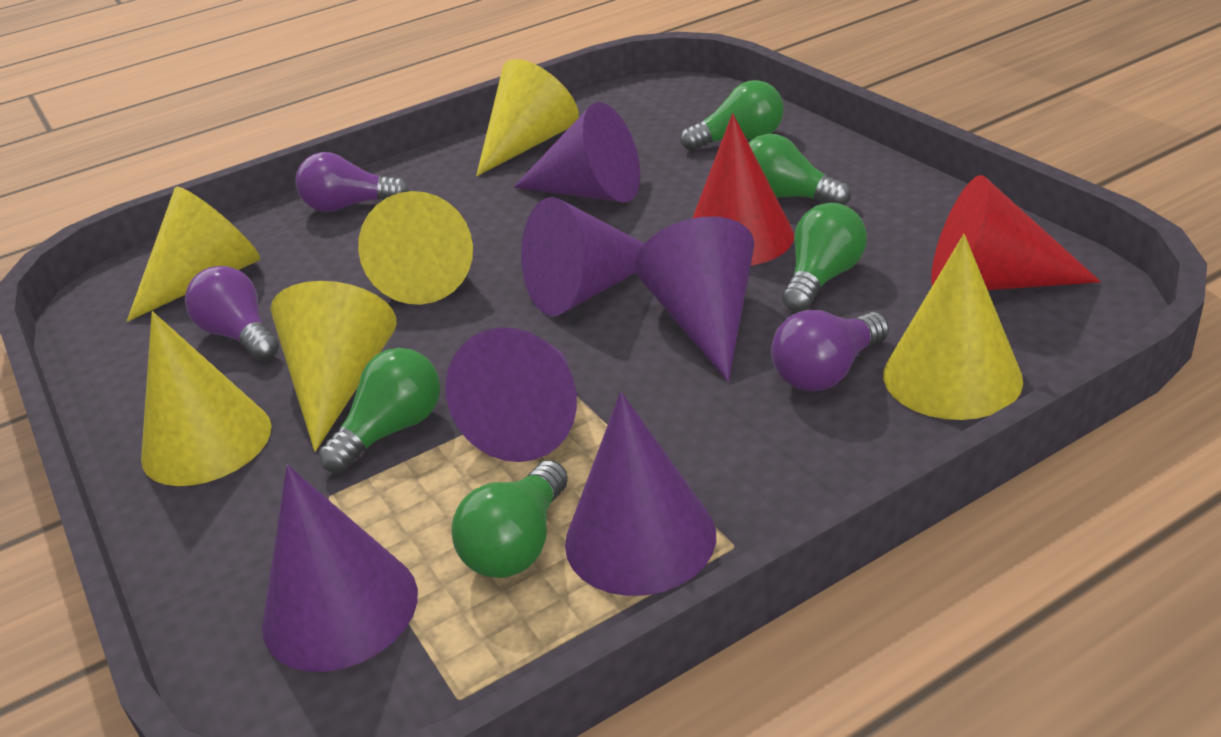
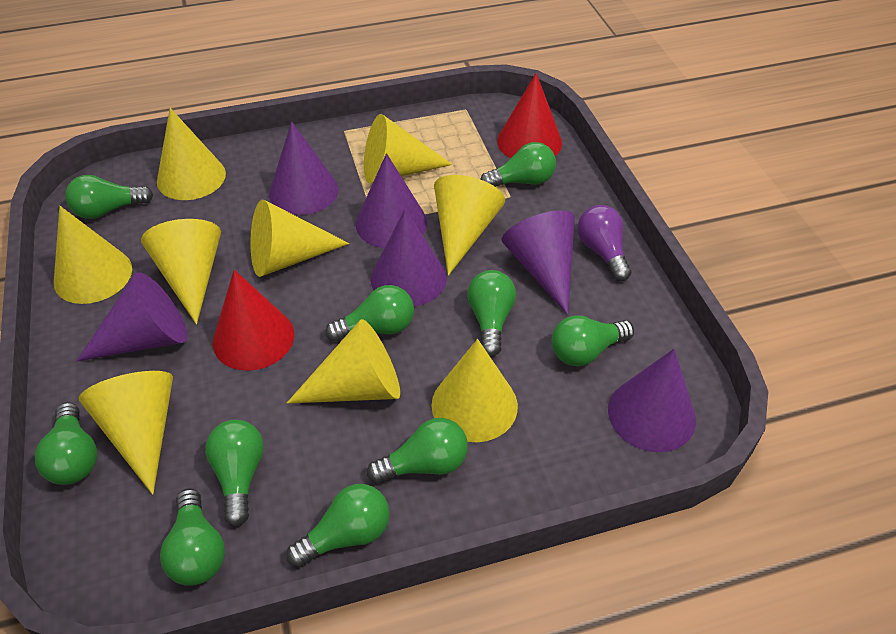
green light bulb: 5 -> 10
purple light bulb: 3 -> 1
yellow cone: 6 -> 9

